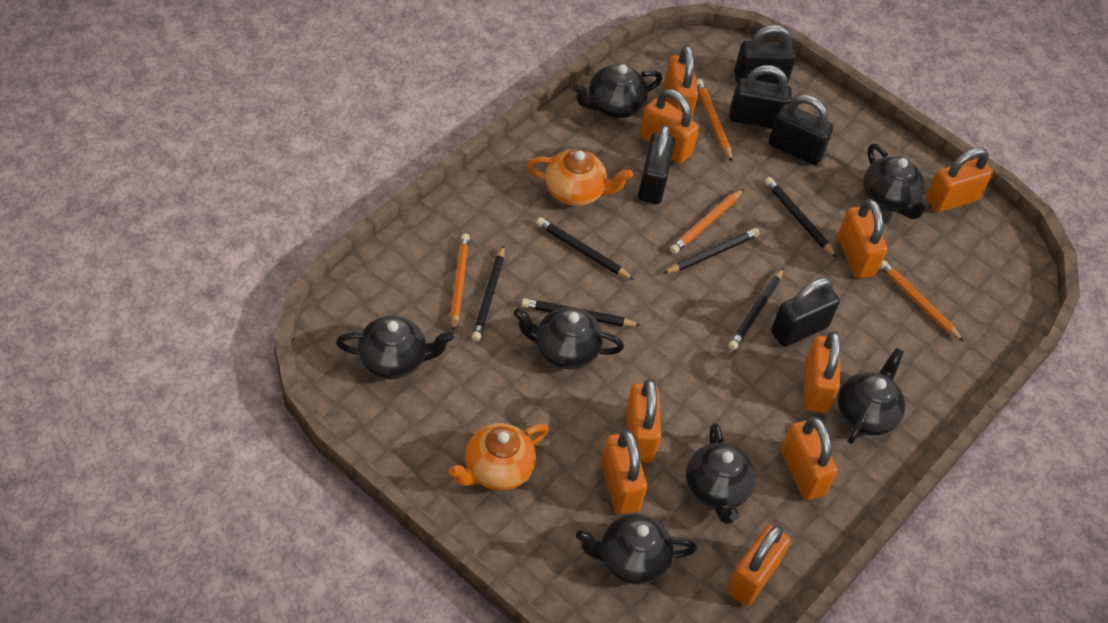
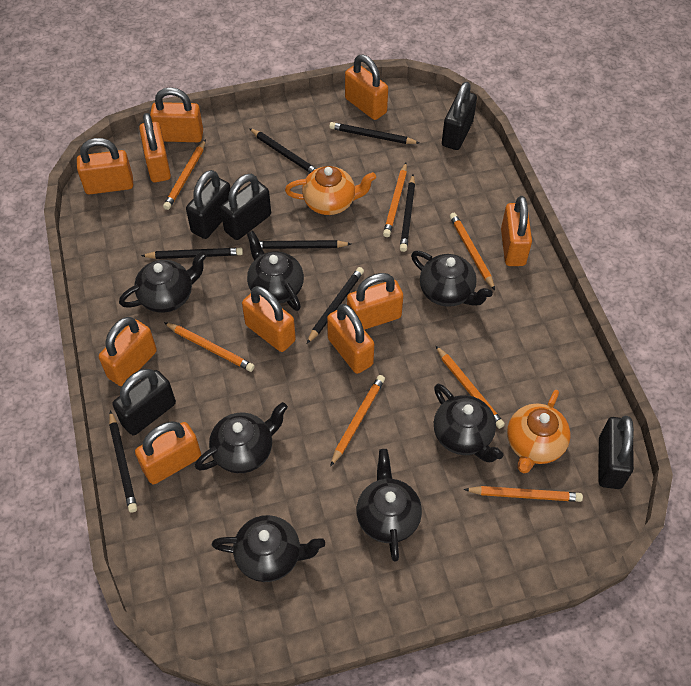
black pencil: 6 -> 7
orange padlock: 9 -> 10
orange pencil: 4 -> 7

